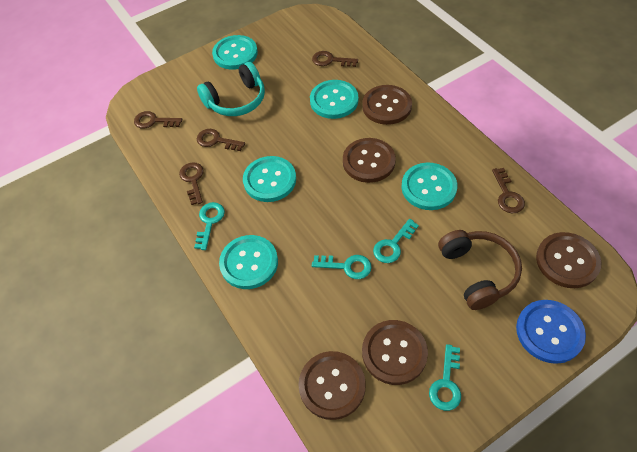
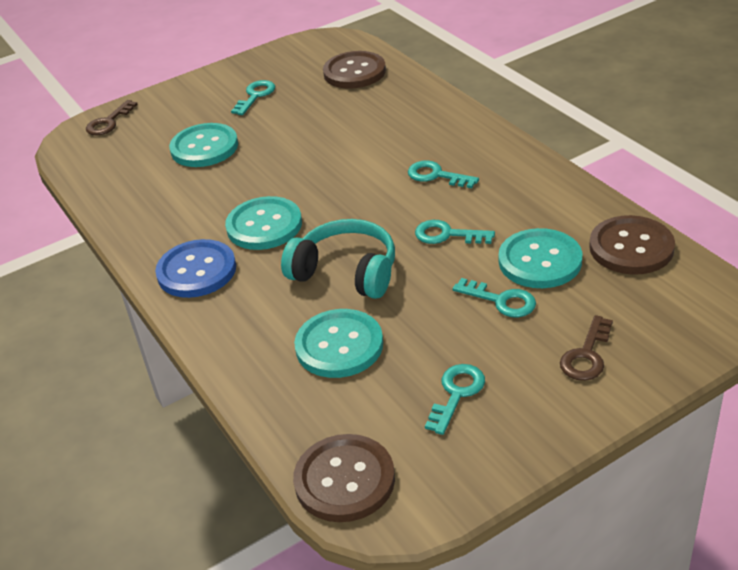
brown button: 5 -> 3
brown headphones: 1 -> 0
brown key: 5 -> 2
turquoise button: 5 -> 4
turquoise key: 4 -> 5

